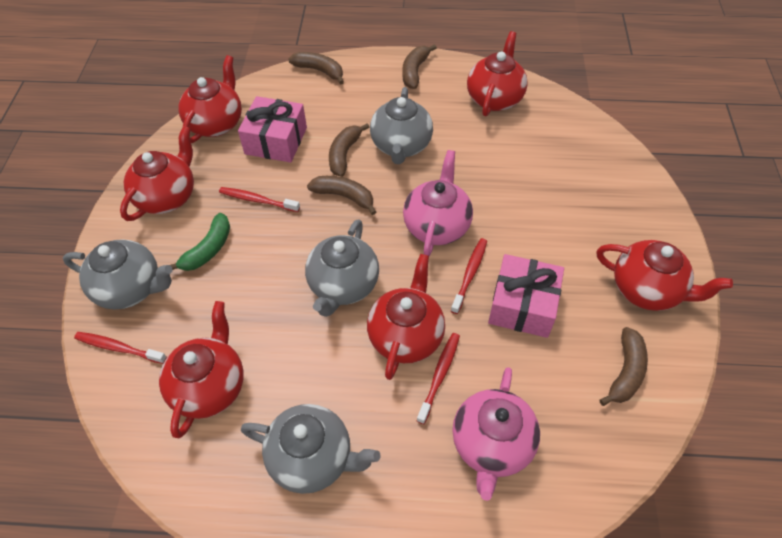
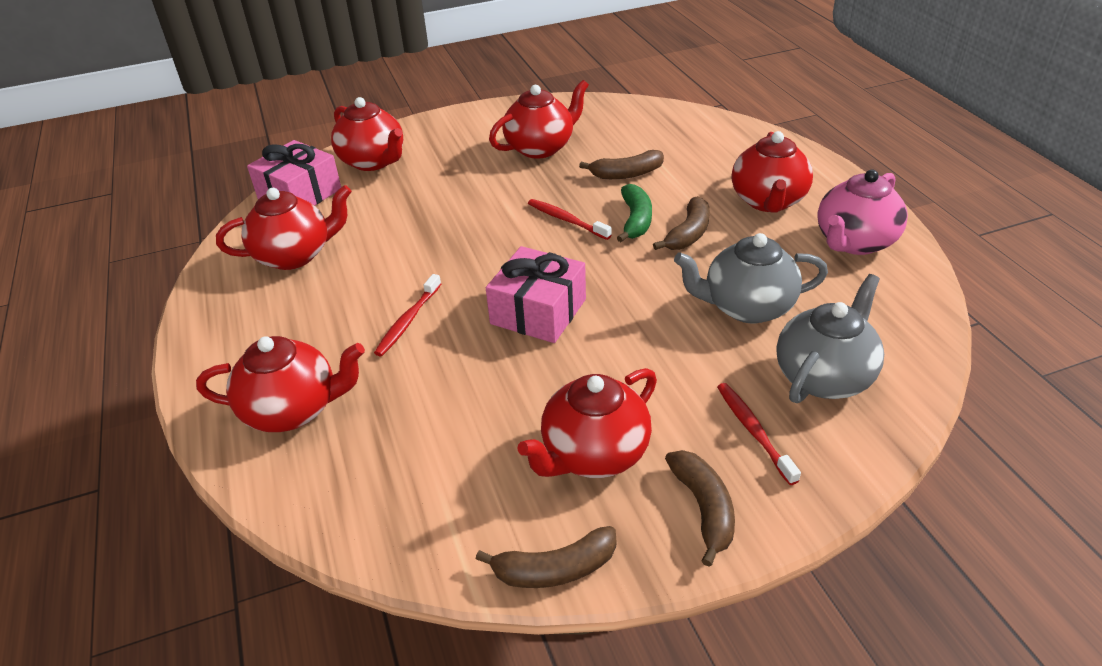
brown banana: 5 -> 4
grey teapot: 4 -> 2
pink teapot: 2 -> 1
red toothbrush: 4 -> 3

